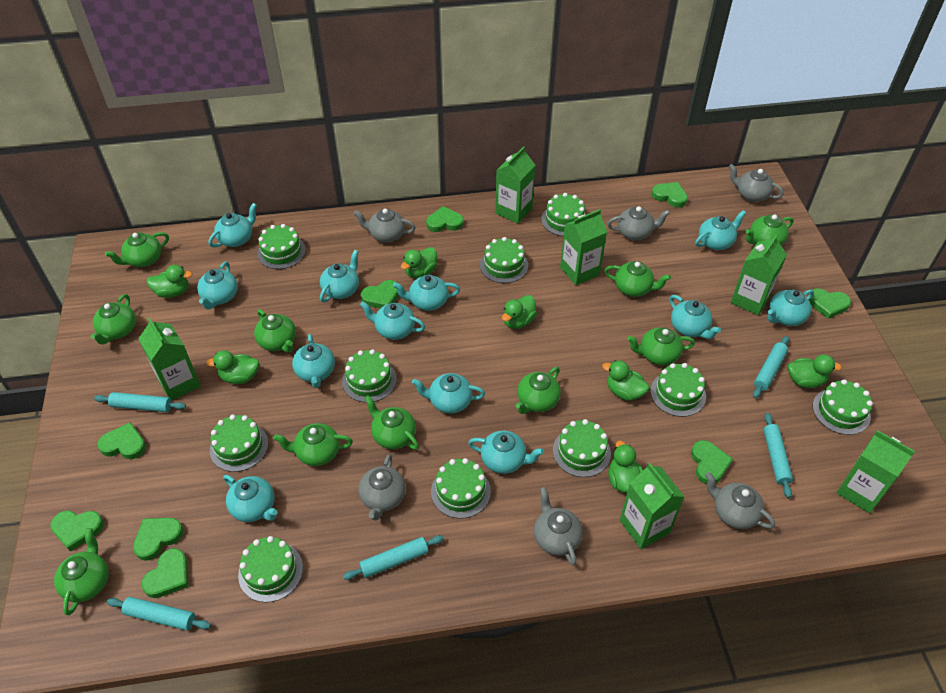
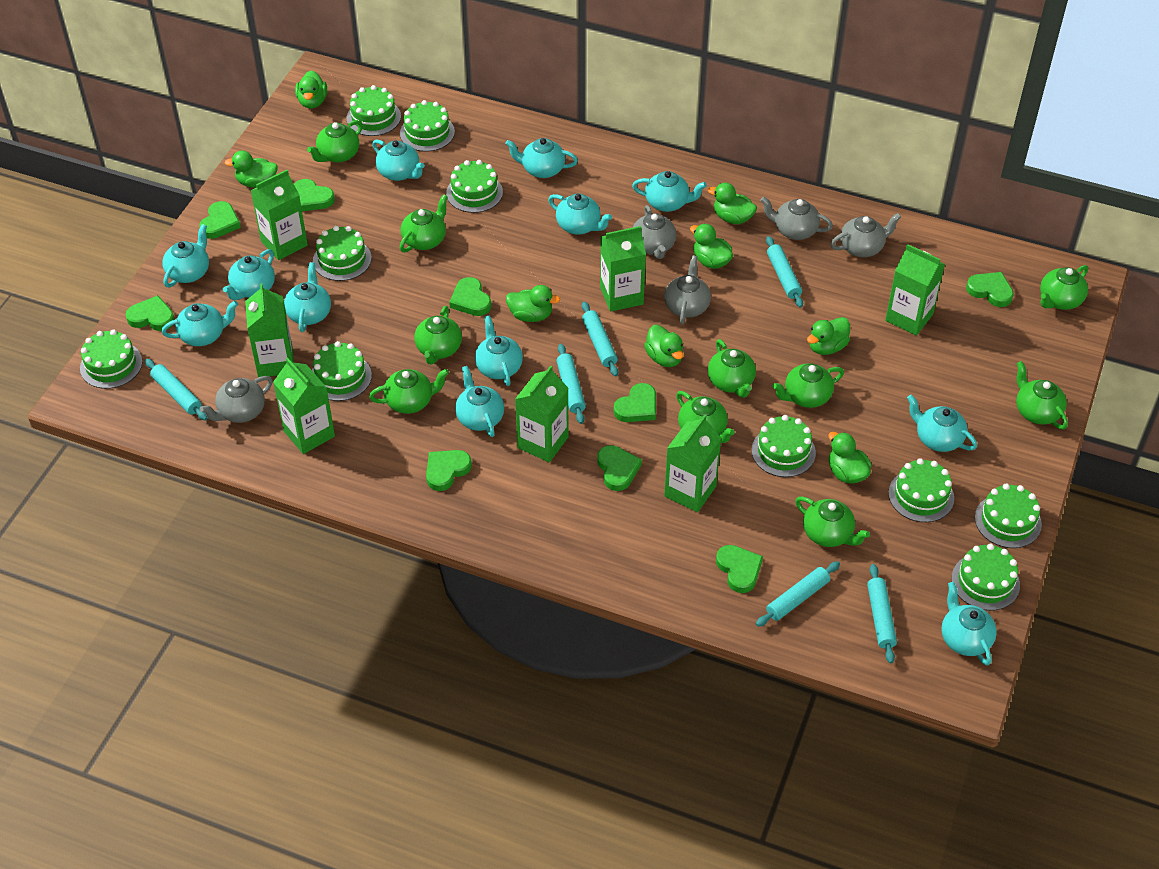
green carton: 6 -> 7
green duck: 7 -> 8
grey teapot: 6 -> 5
turquoise rolling pin: 5 -> 6

